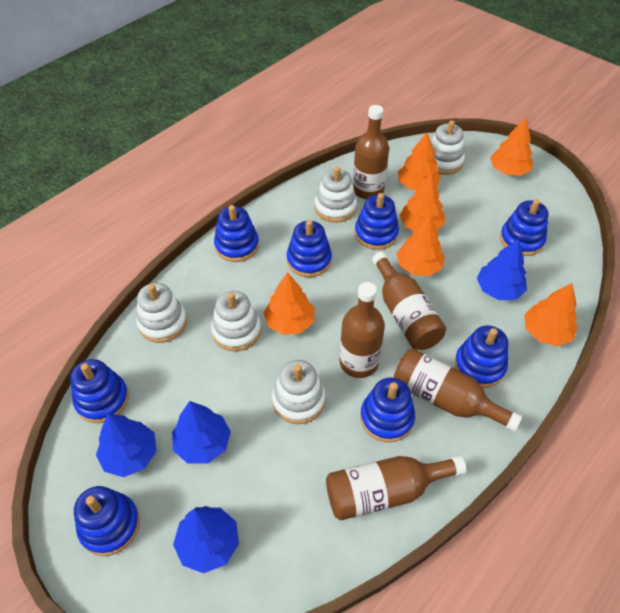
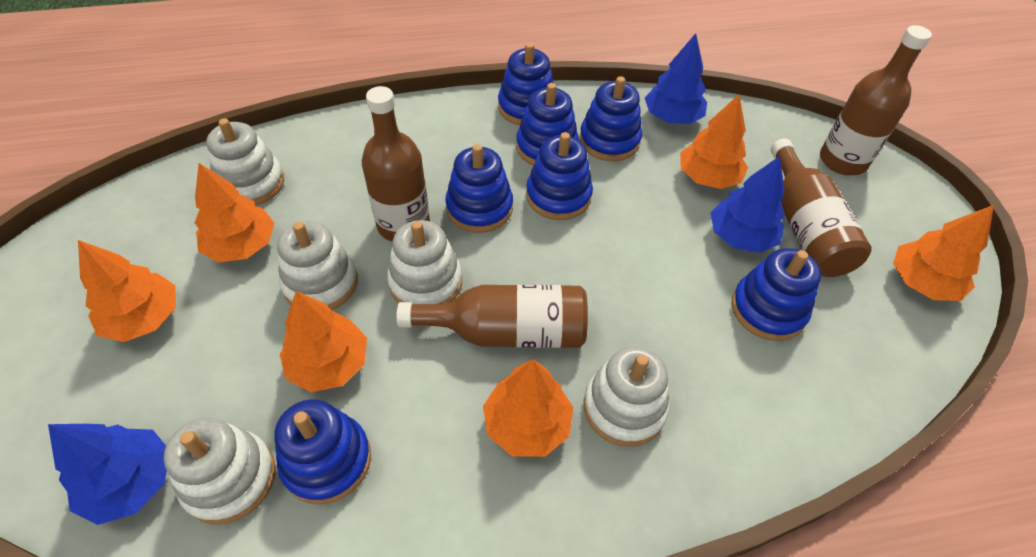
blue stacking toy: 8 -> 7
blue tree: 4 -> 3
brown bottle: 5 -> 4

